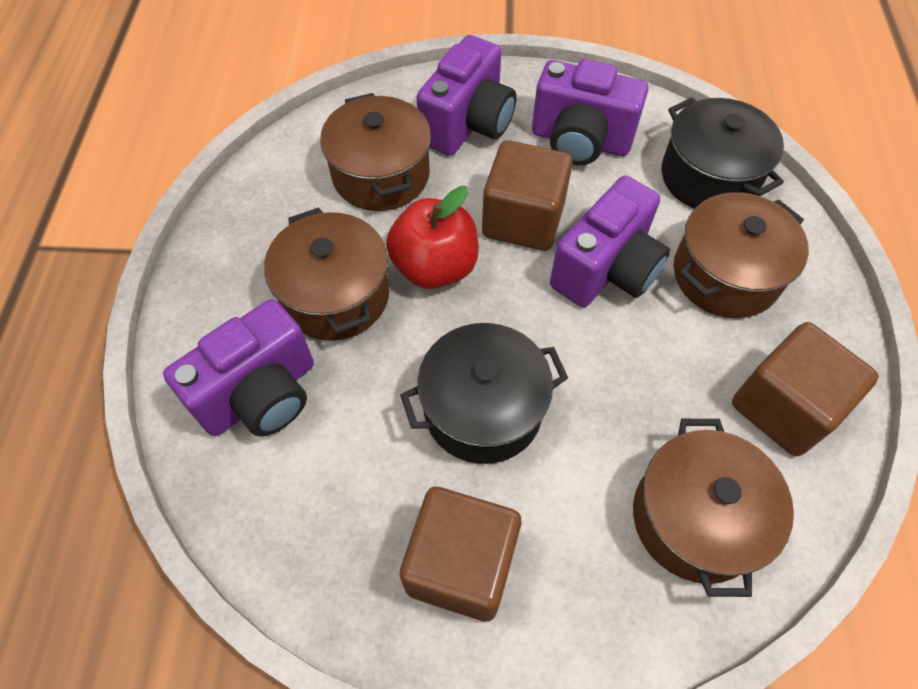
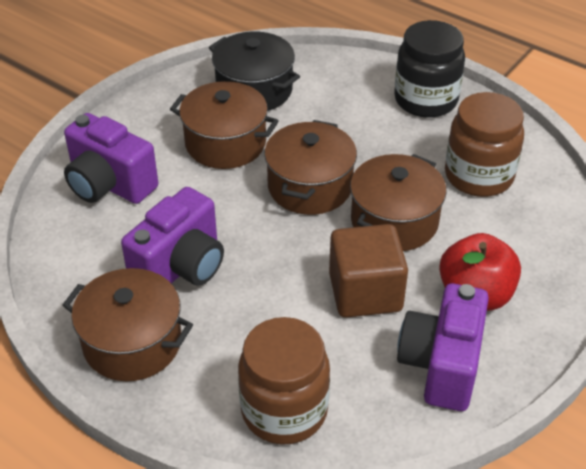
black jar: 0 -> 1
black pot: 2 -> 1
brown cube: 3 -> 1
brown jar: 0 -> 2
purple camera: 4 -> 3

